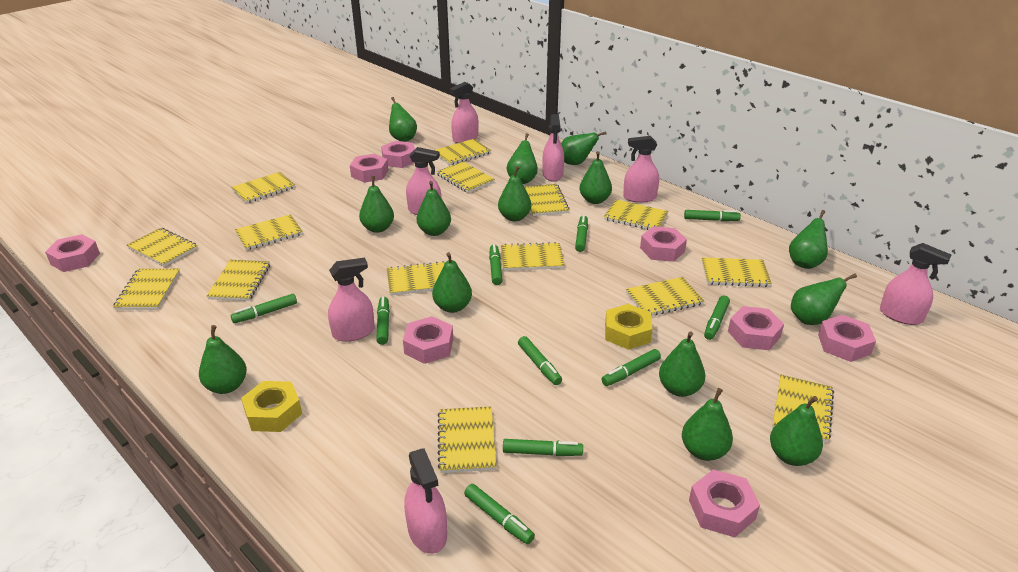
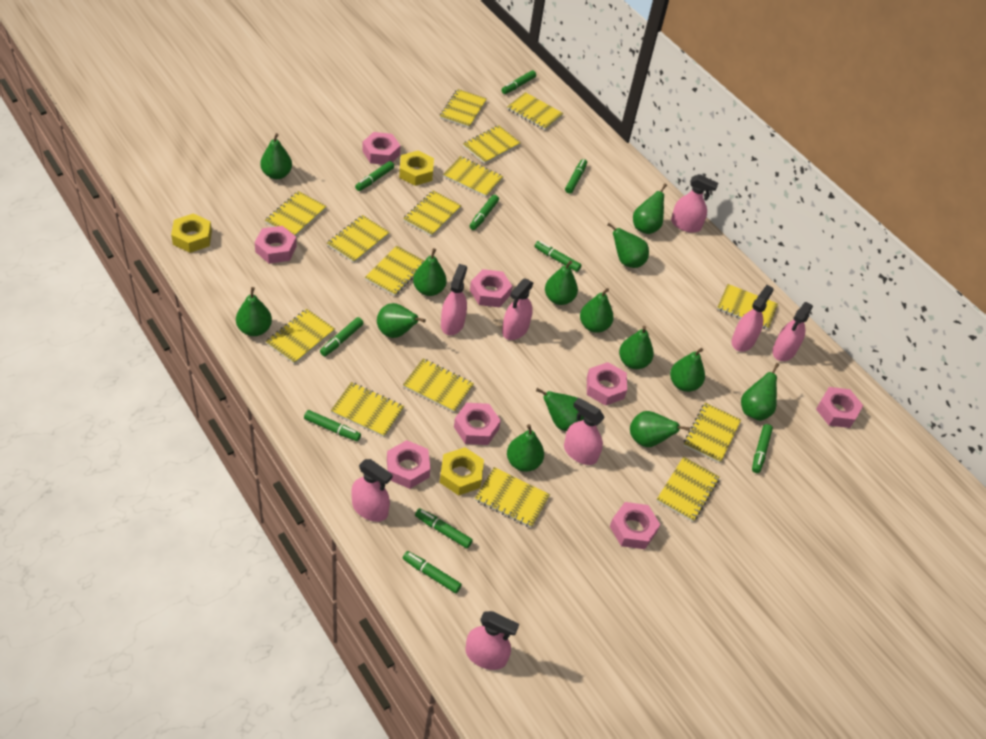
pink spray bottle: 7 -> 8
yellow nut: 2 -> 3

